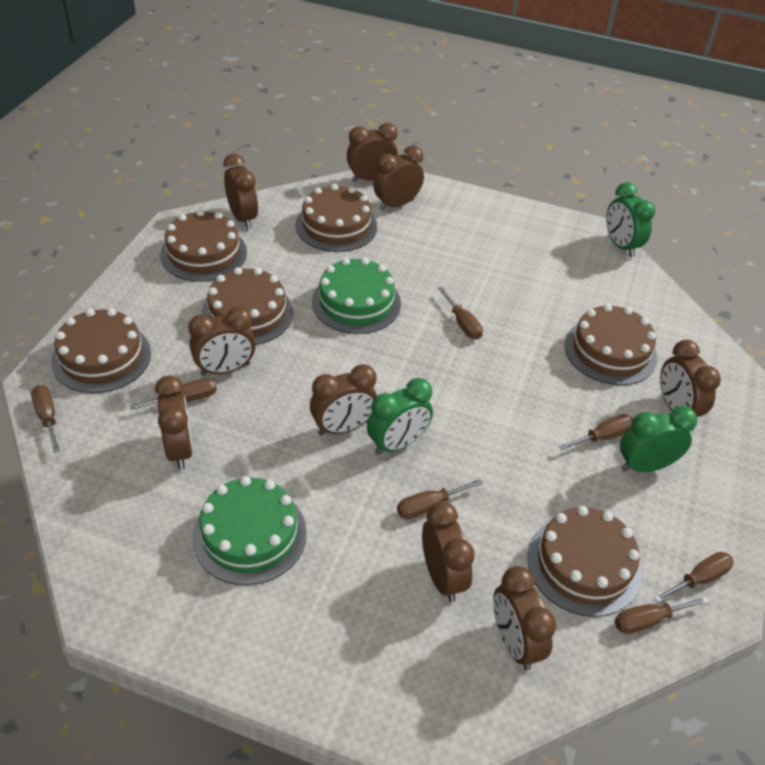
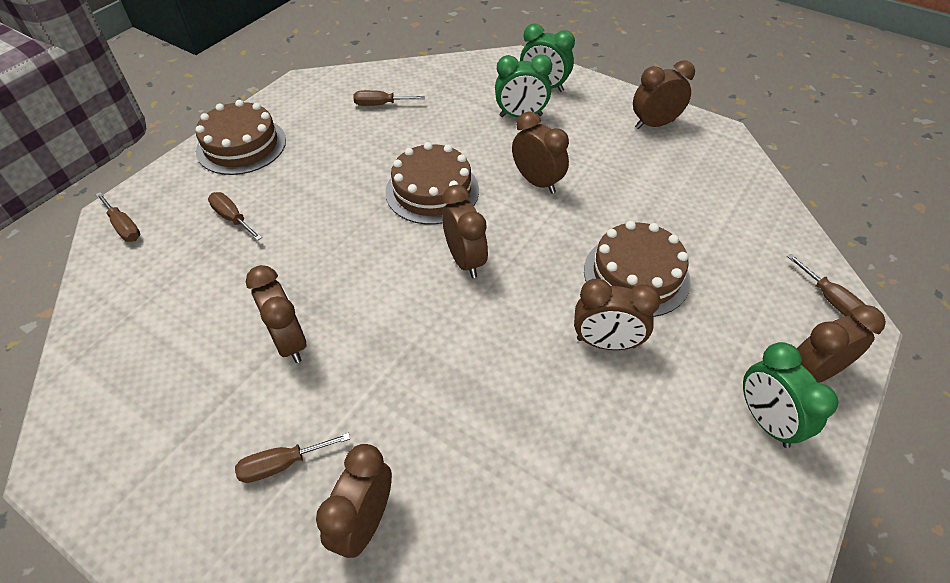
brown cake: 6 -> 3
brown clock: 9 -> 7
brown screwdriver: 7 -> 5
green cake: 2 -> 0

